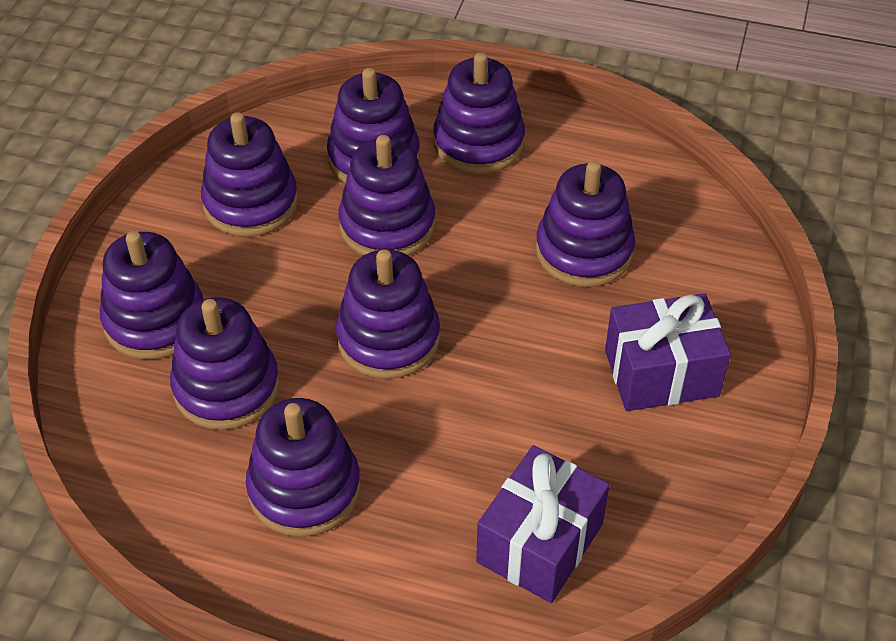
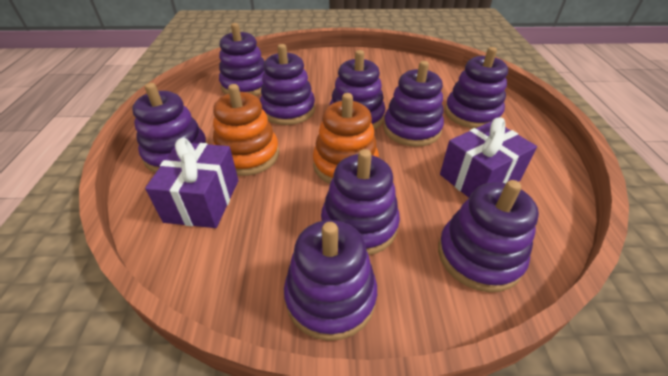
orange stacking toy: 0 -> 2

